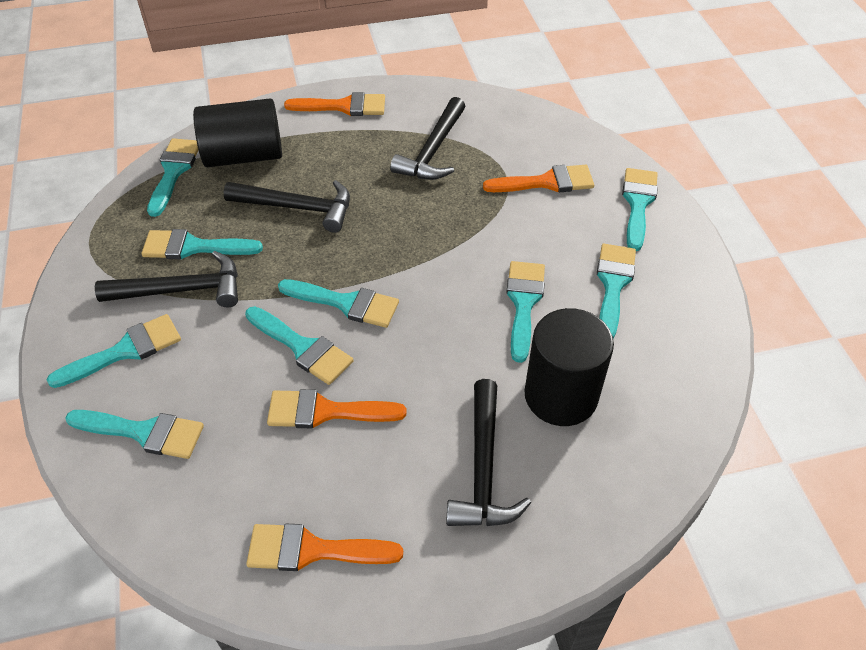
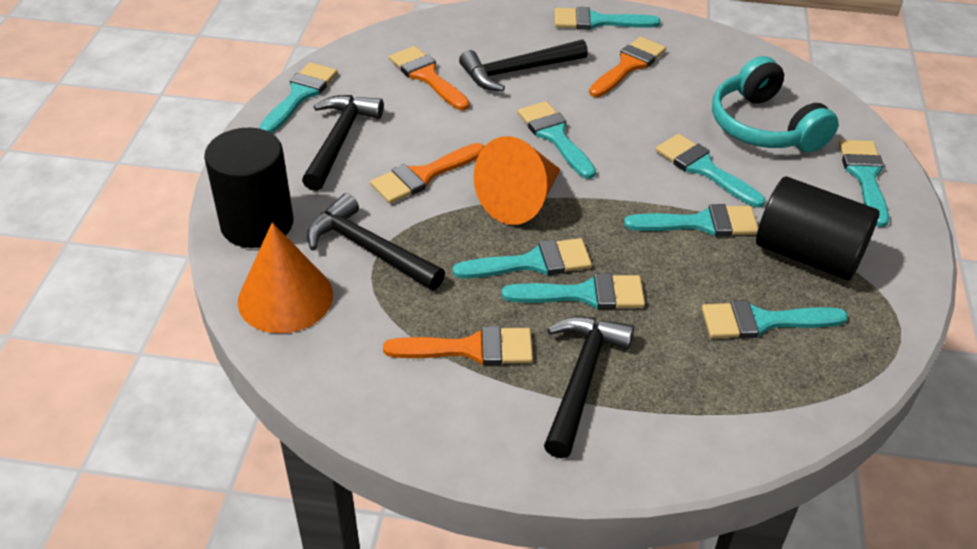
orange cone: 0 -> 2
turquoise headphones: 0 -> 1

